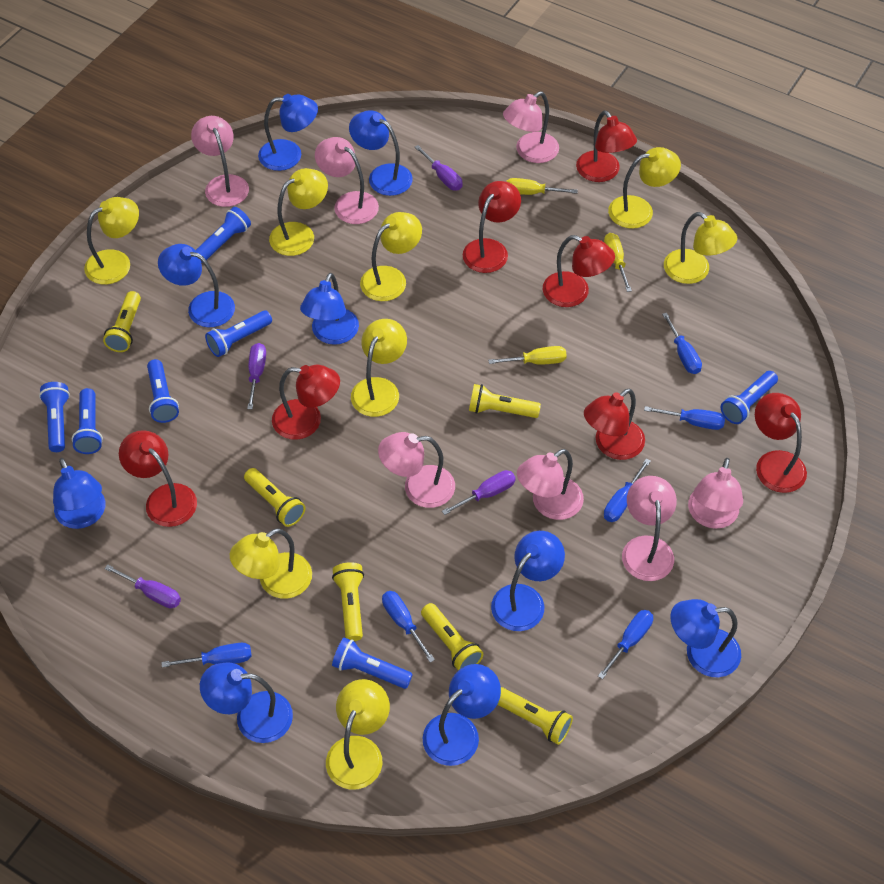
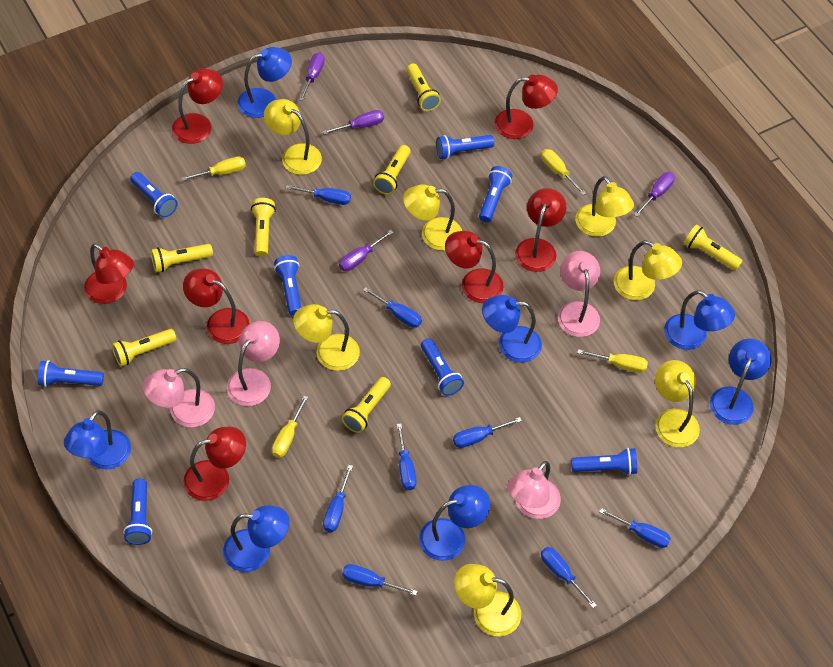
blue flashlight: 7 -> 8
blue lamp: 9 -> 7
blue screwdriver: 6 -> 8
pink lamp: 7 -> 4
yellow flashlight: 6 -> 7
yellow lamp: 8 -> 7
yellow screwdriver: 3 -> 4

